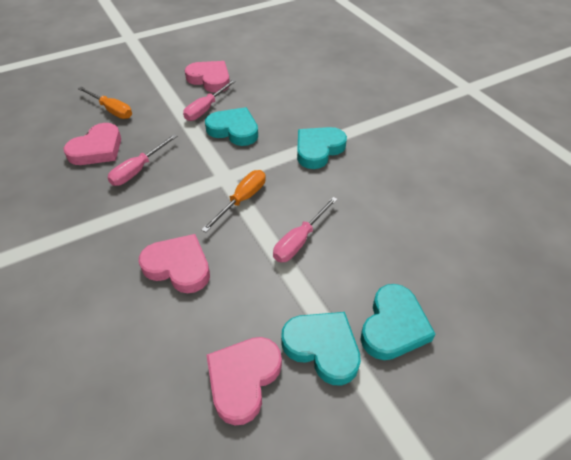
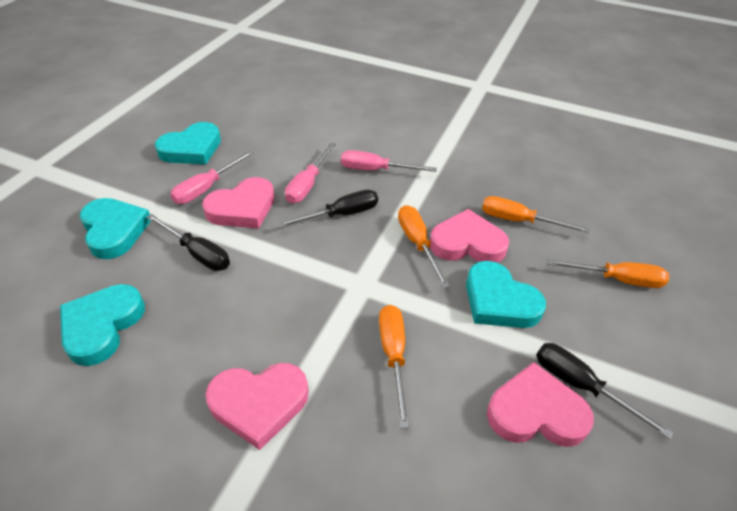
black screwdriver: 0 -> 3
orange screwdriver: 2 -> 4

